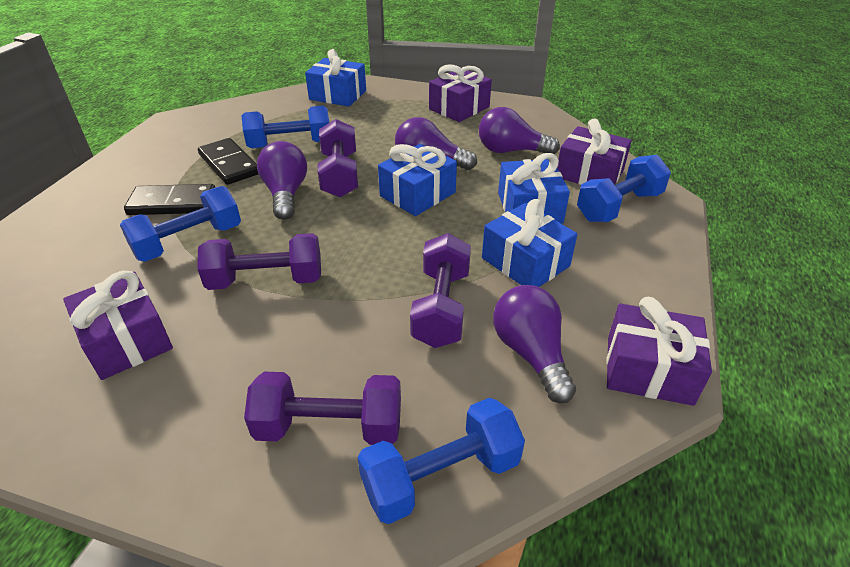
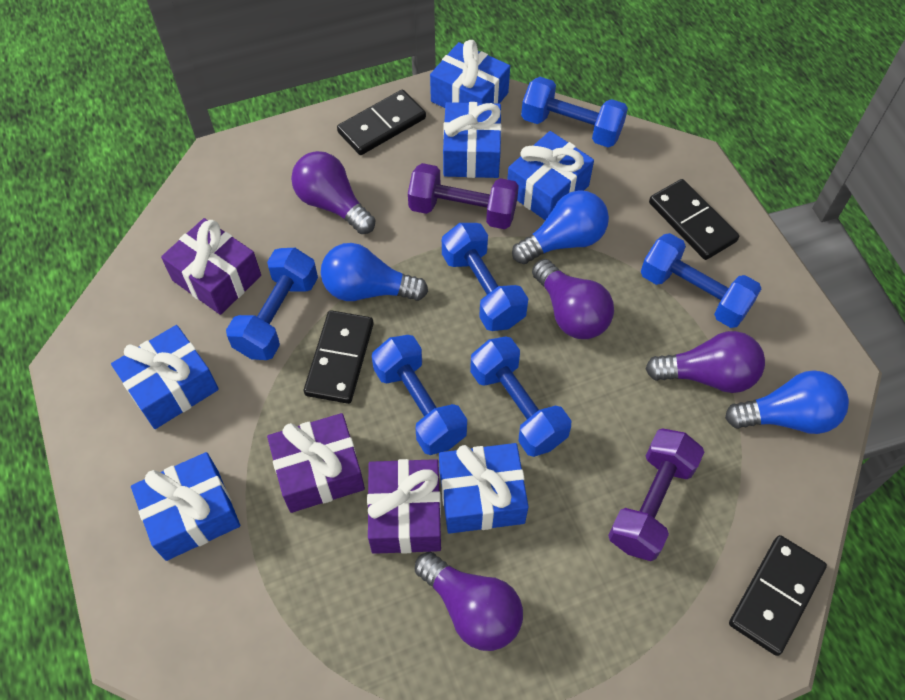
black domino: 2 -> 4
blue dumbbell: 4 -> 6
blue gift: 4 -> 6
blue light bulb: 0 -> 3
purple dumbbell: 4 -> 2
purple gift: 4 -> 3

